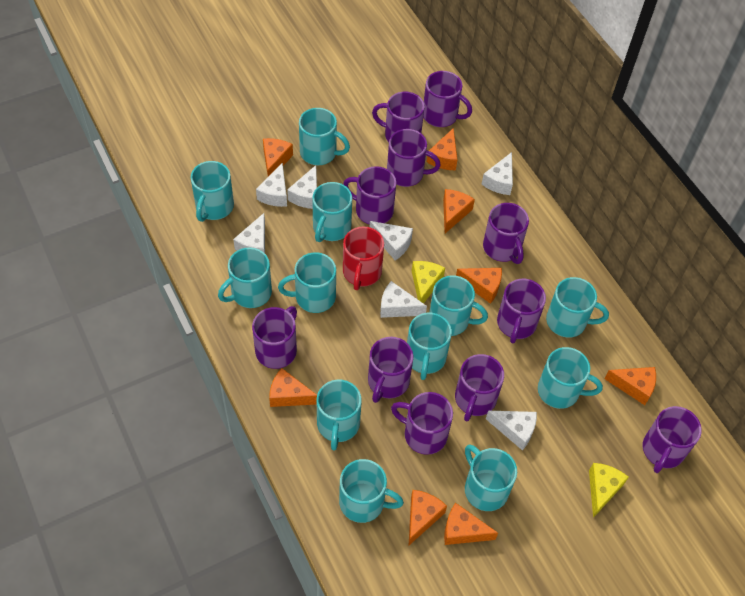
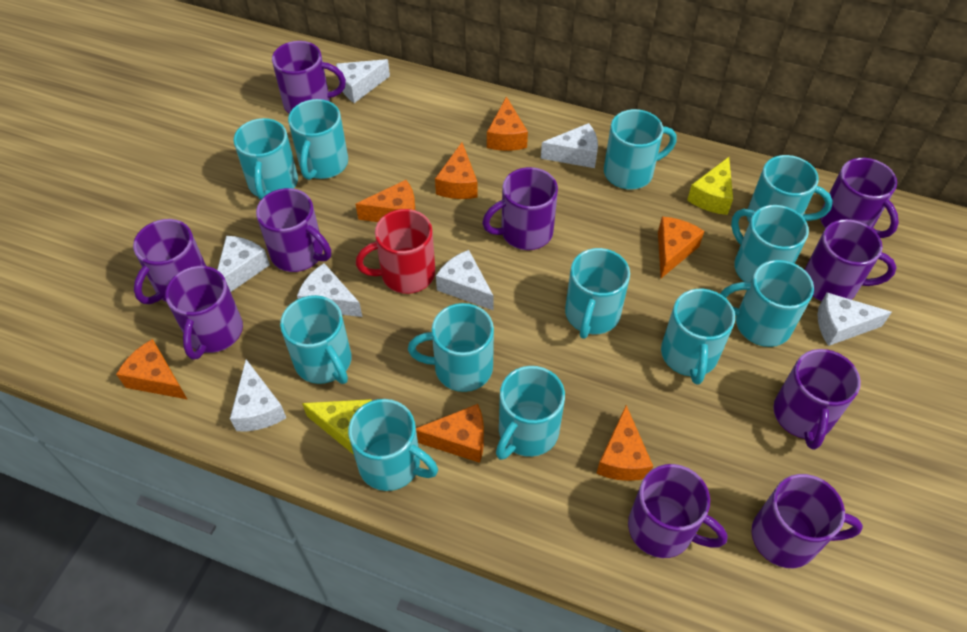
orange cheese: 8 -> 7
purple mug: 11 -> 10

